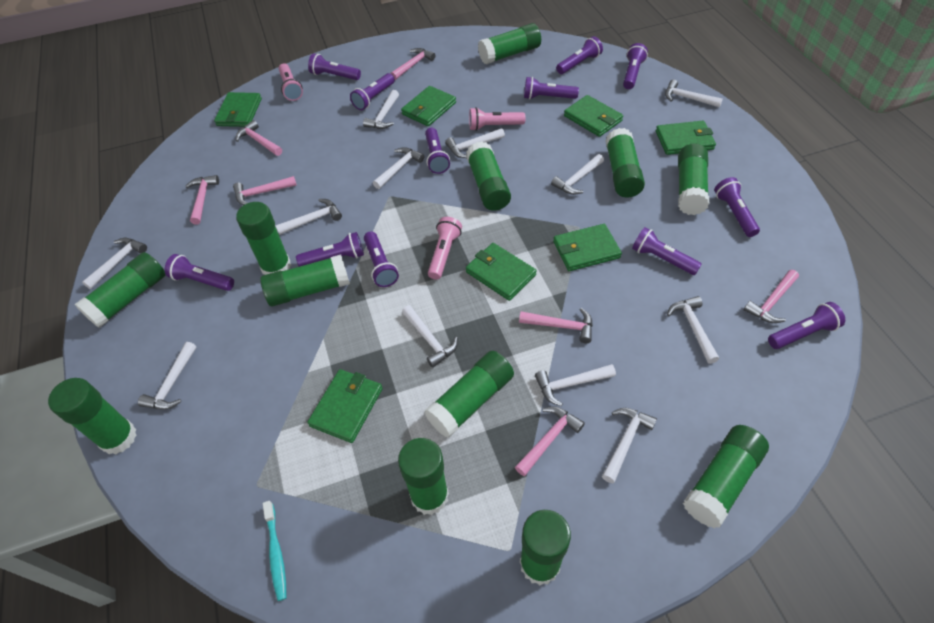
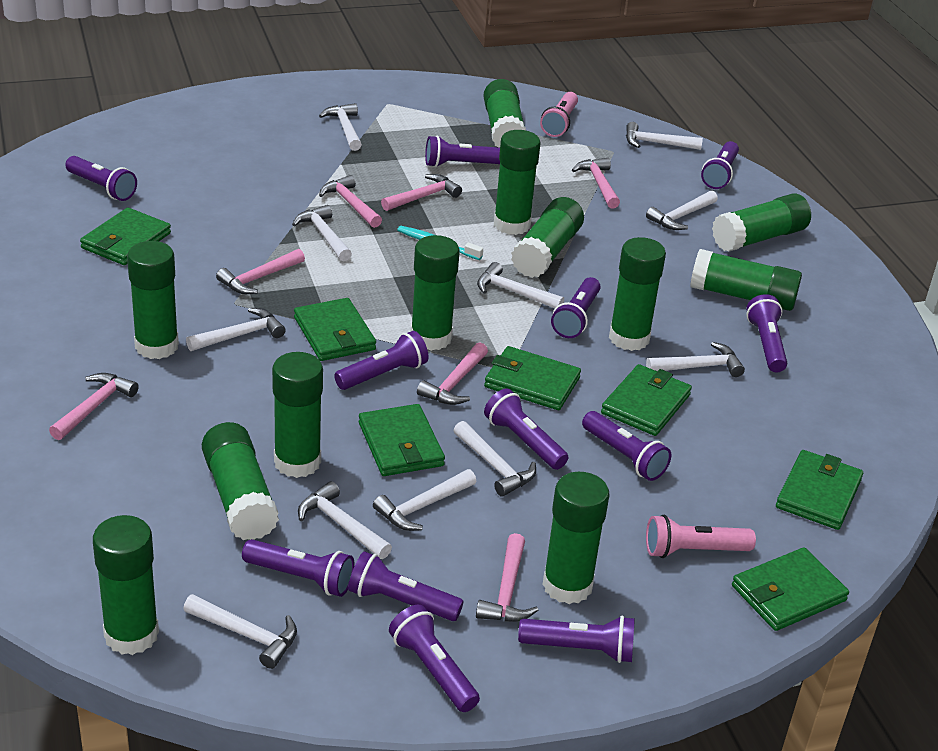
pink flashlight: 3 -> 2
white hammer: 12 -> 11

